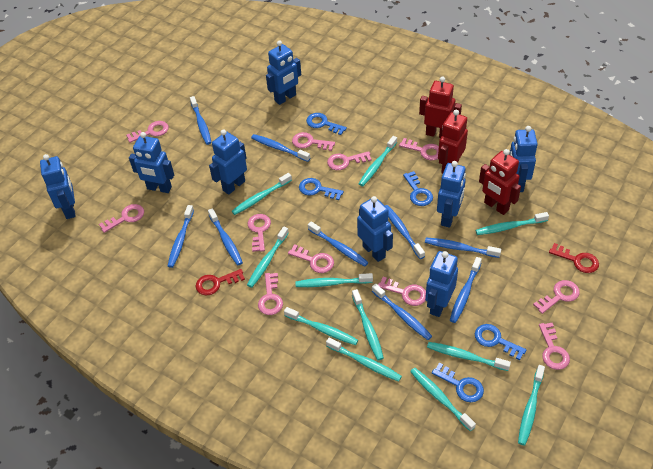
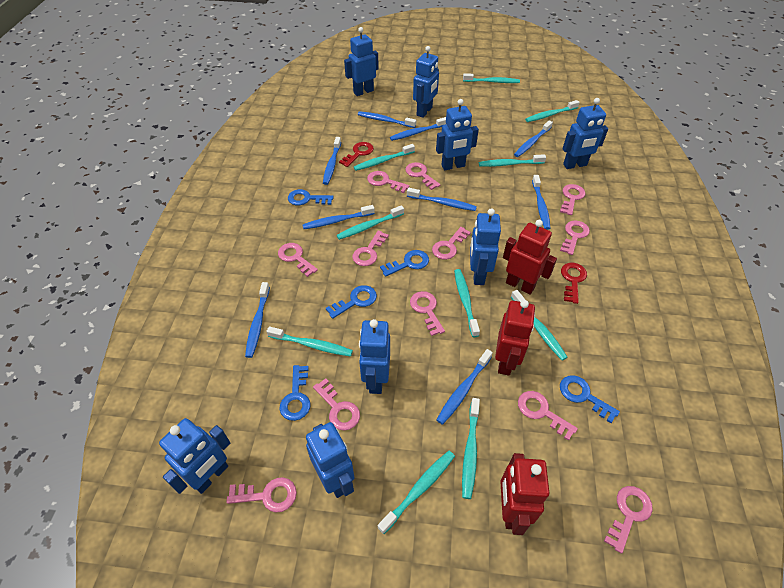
pink key: 11 -> 12
turquoise toothbrush: 11 -> 10

